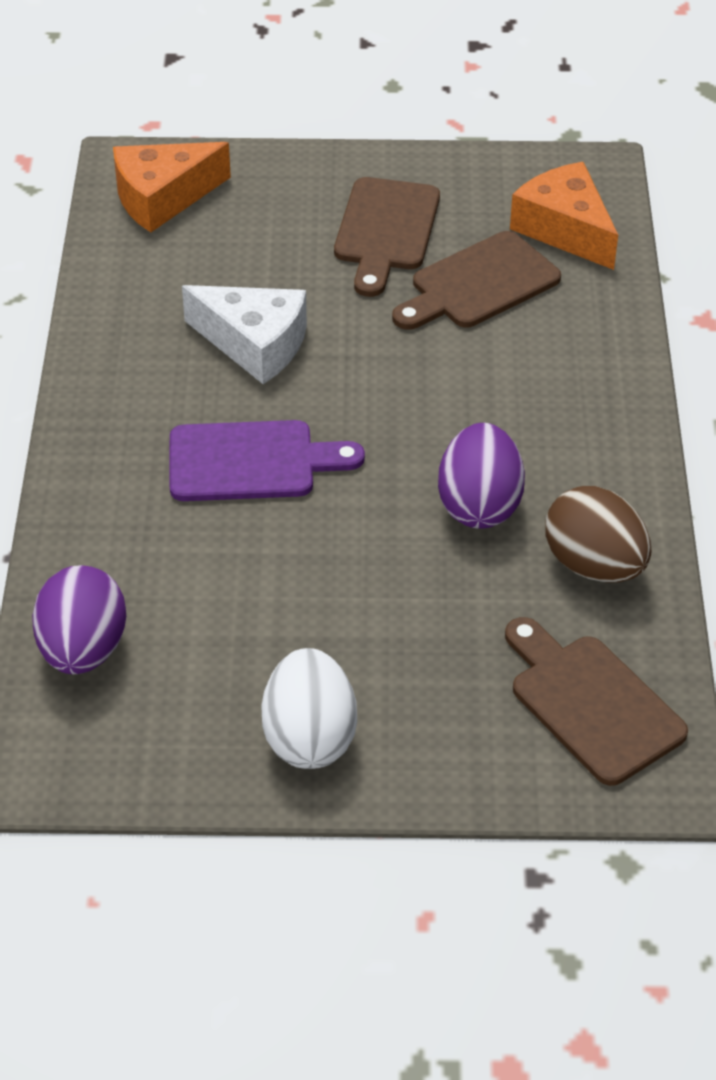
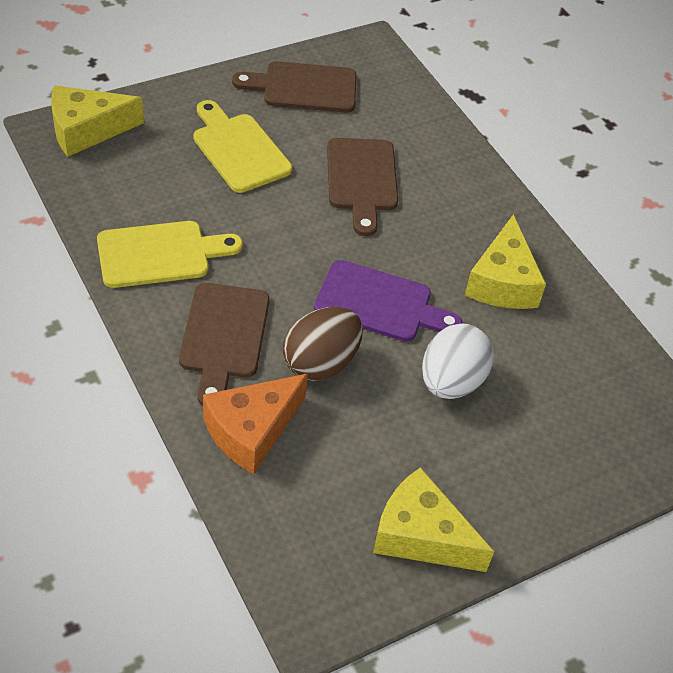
orange cheese: 2 -> 1
purple egg: 2 -> 0
white cheese: 1 -> 0
yellow cheese: 0 -> 3
yellow cutting board: 0 -> 2

